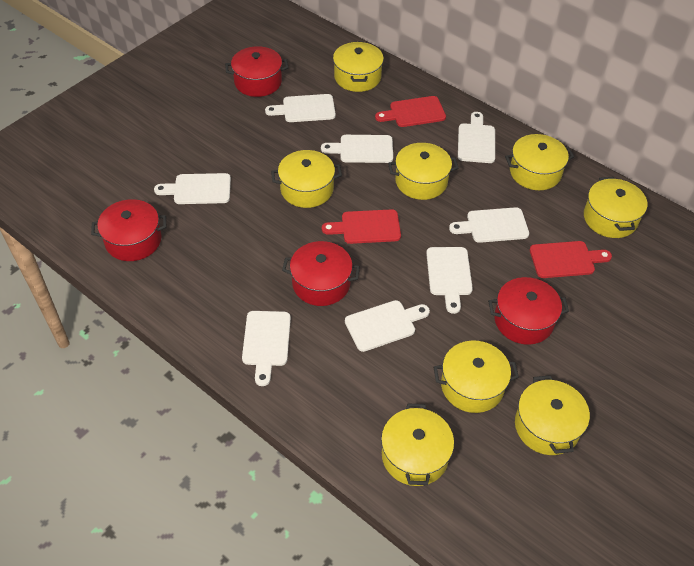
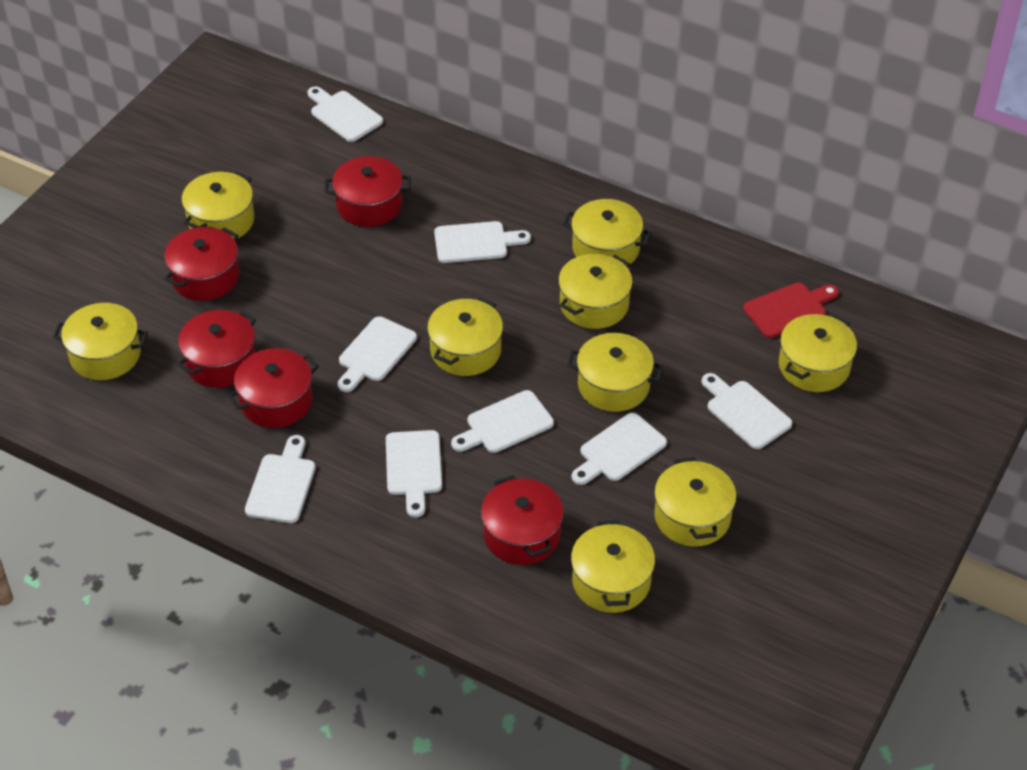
red cutting board: 3 -> 1
red pot: 4 -> 5
yellow pot: 8 -> 9

